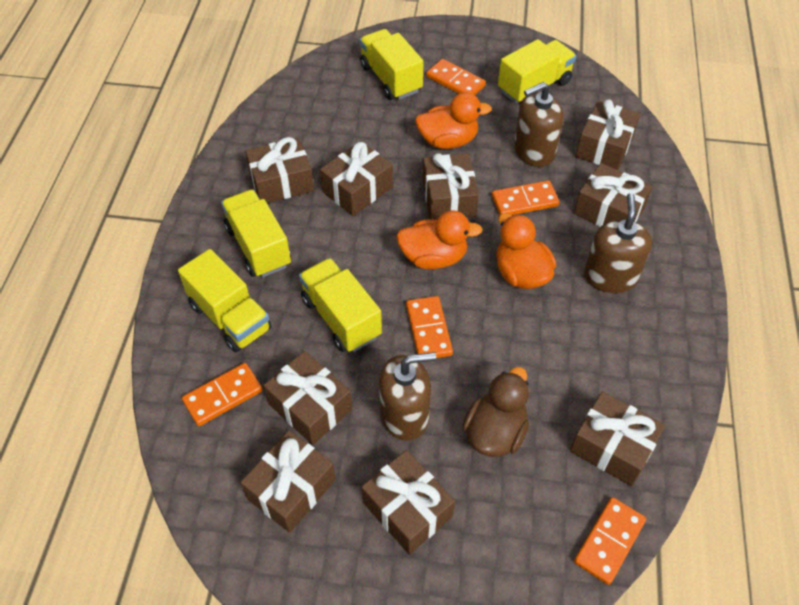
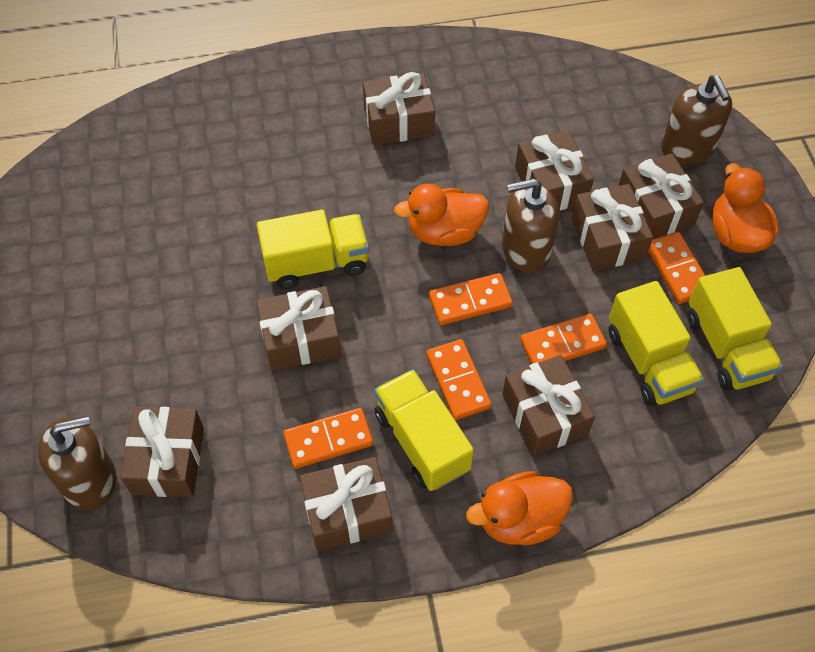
brown duck: 1 -> 0
brown gift: 9 -> 8
yellow truck: 5 -> 4

